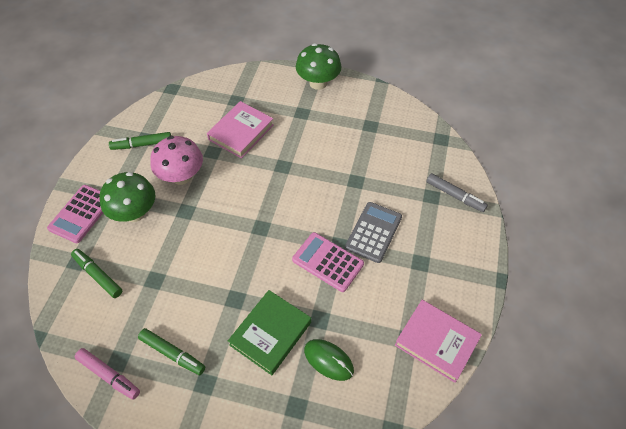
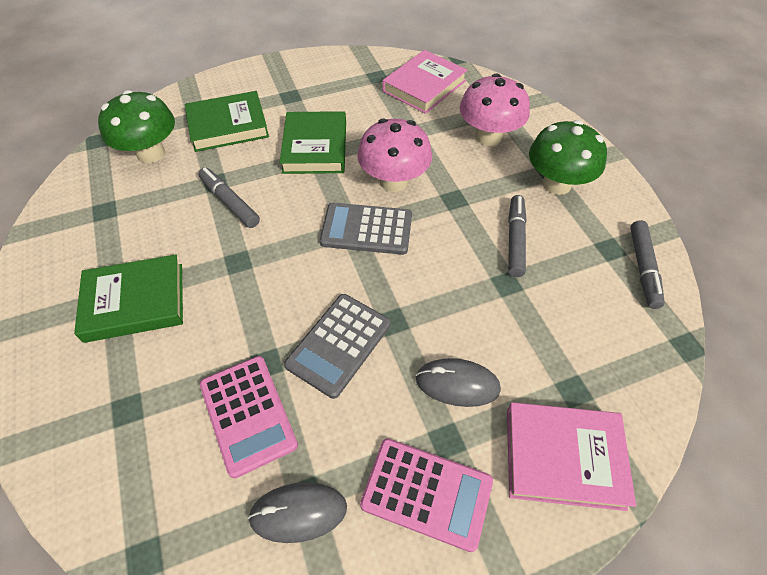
green book: 1 -> 3
green marker: 3 -> 0
green mouse: 1 -> 0
grey calculator: 1 -> 2
grey marker: 1 -> 3
grey mouse: 0 -> 2
pink marker: 1 -> 0
pink mushroom: 1 -> 2

